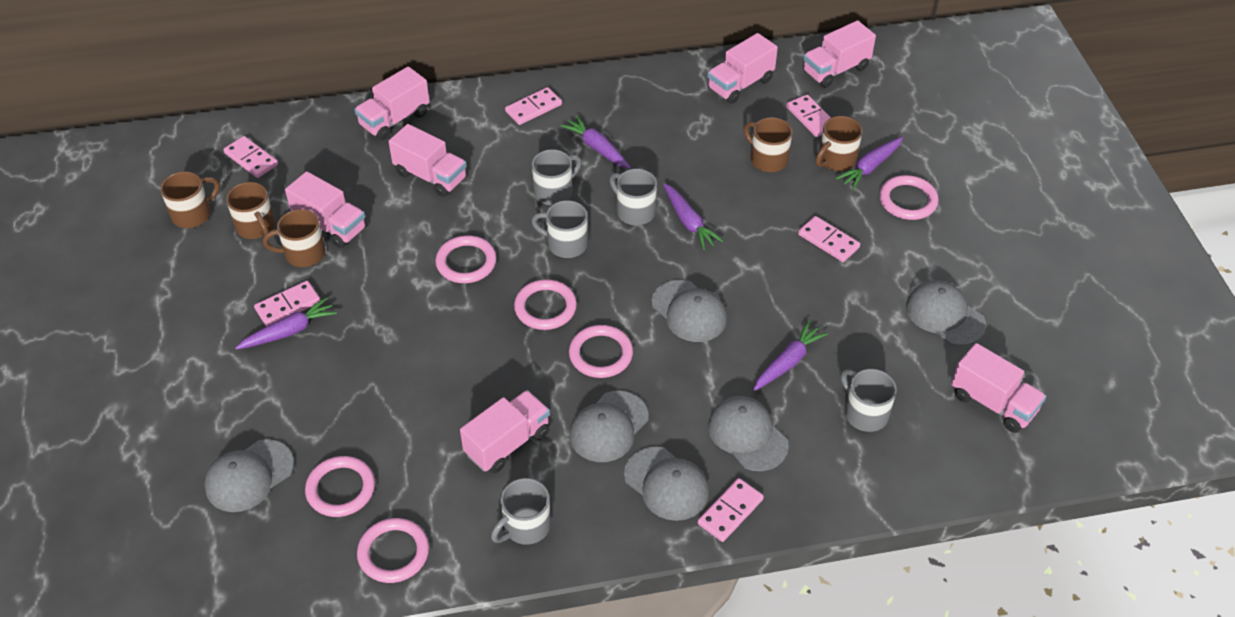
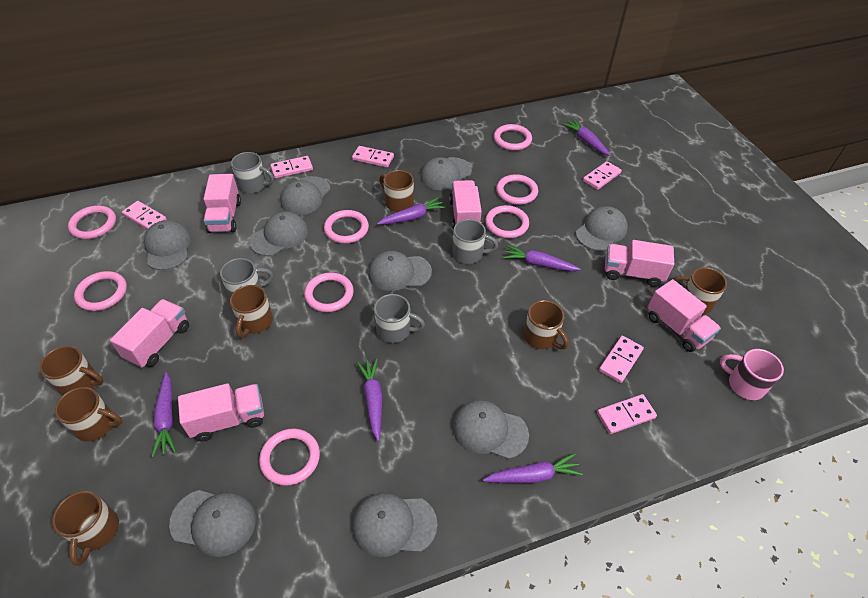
brown mug: 5 -> 7
grey cap: 6 -> 9
grey mug: 5 -> 4
pink mug: 0 -> 1
pink ring: 6 -> 8
pink truck: 7 -> 6
purple carrot: 5 -> 6

